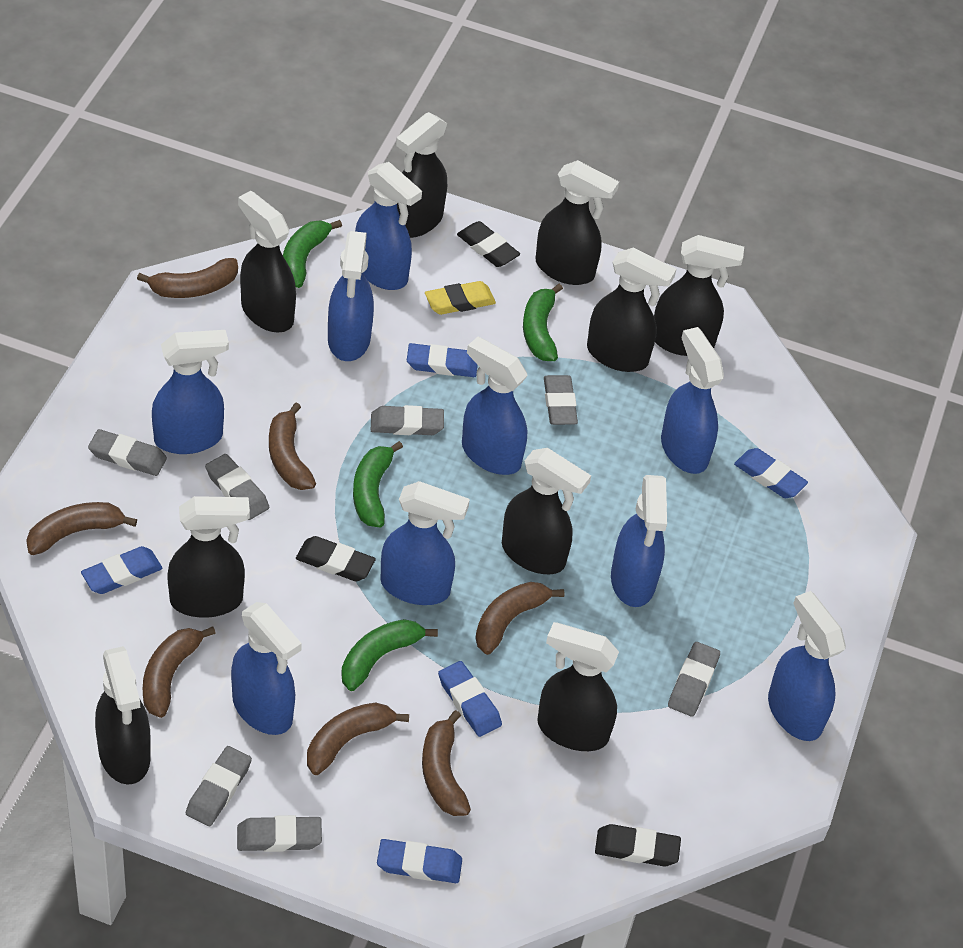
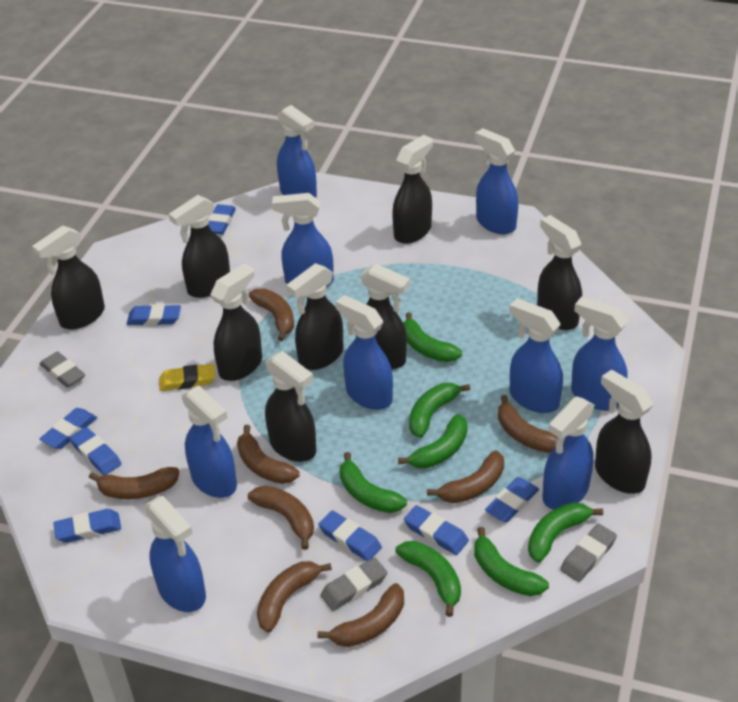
black eraser: 3 -> 0
blue eraser: 5 -> 8
brown banana: 7 -> 8
green banana: 4 -> 7
grey eraser: 7 -> 3

